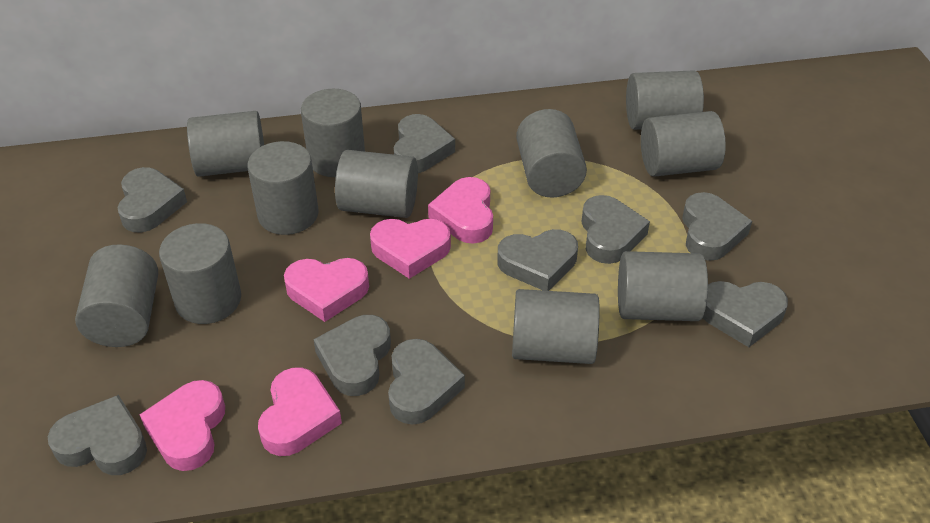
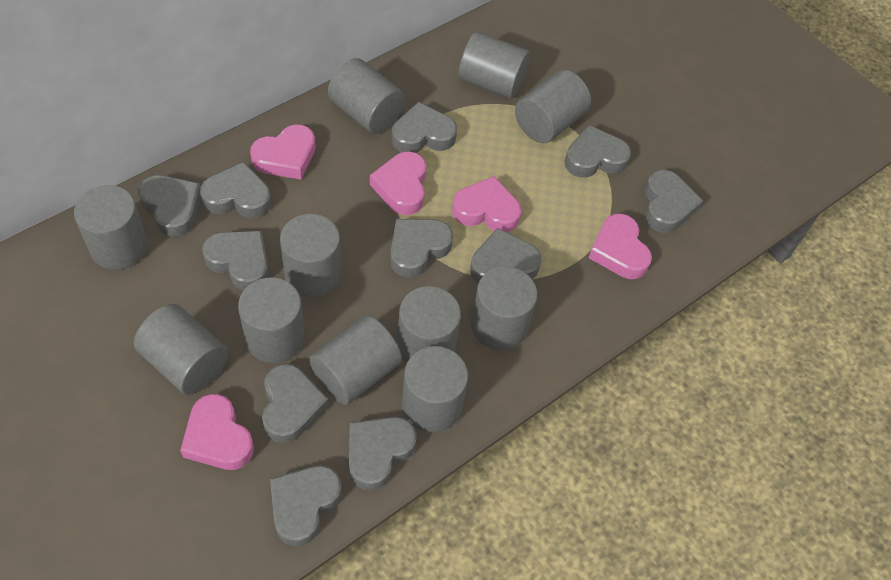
grey heart: 9 -> 11

